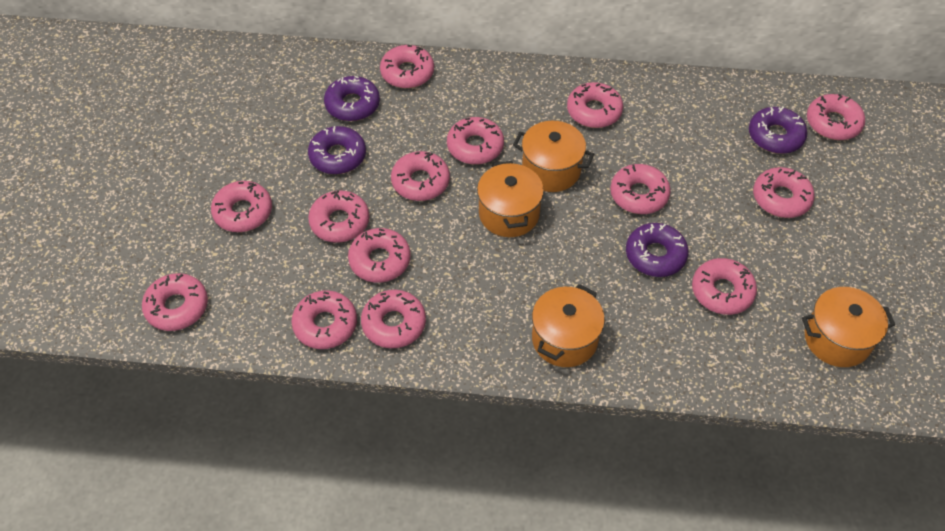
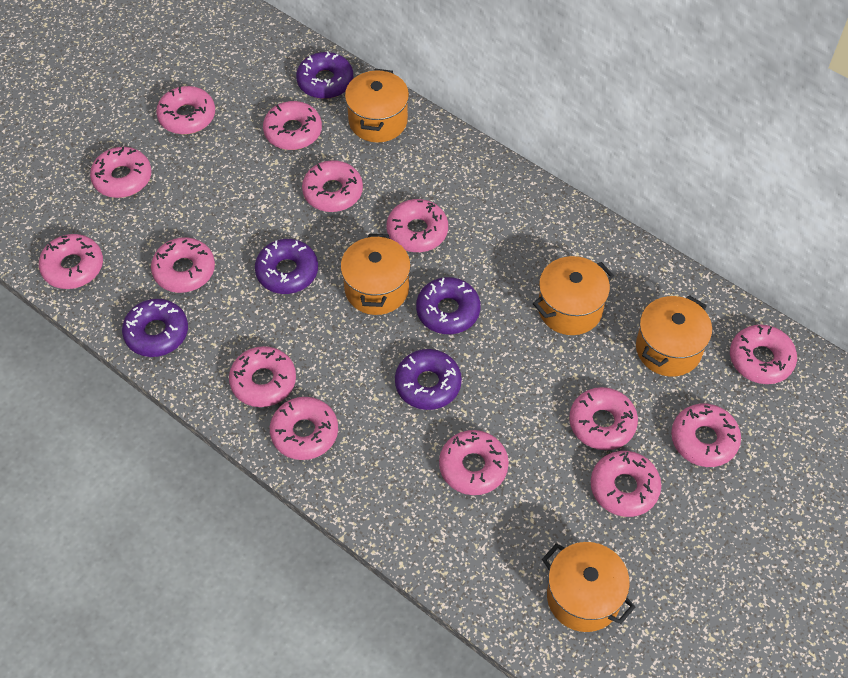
orange pot: 4 -> 5
purple donut: 4 -> 5

